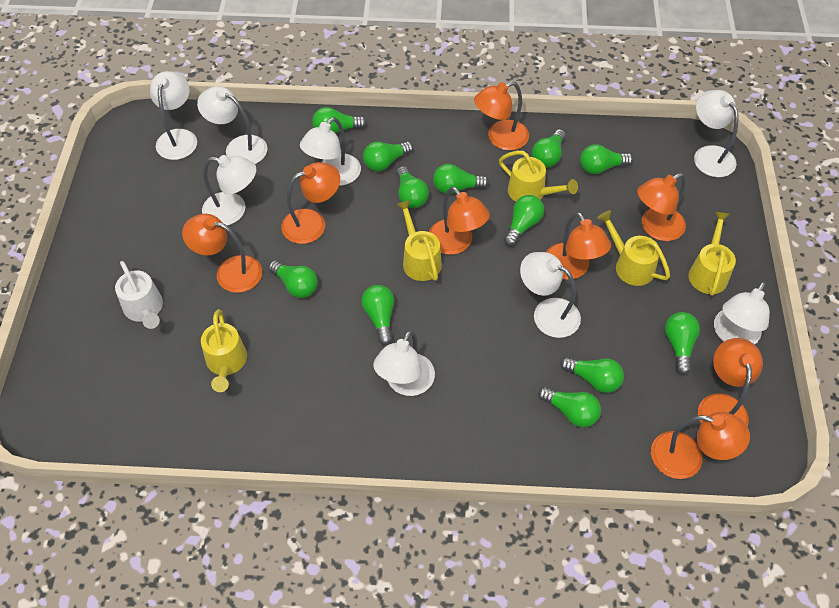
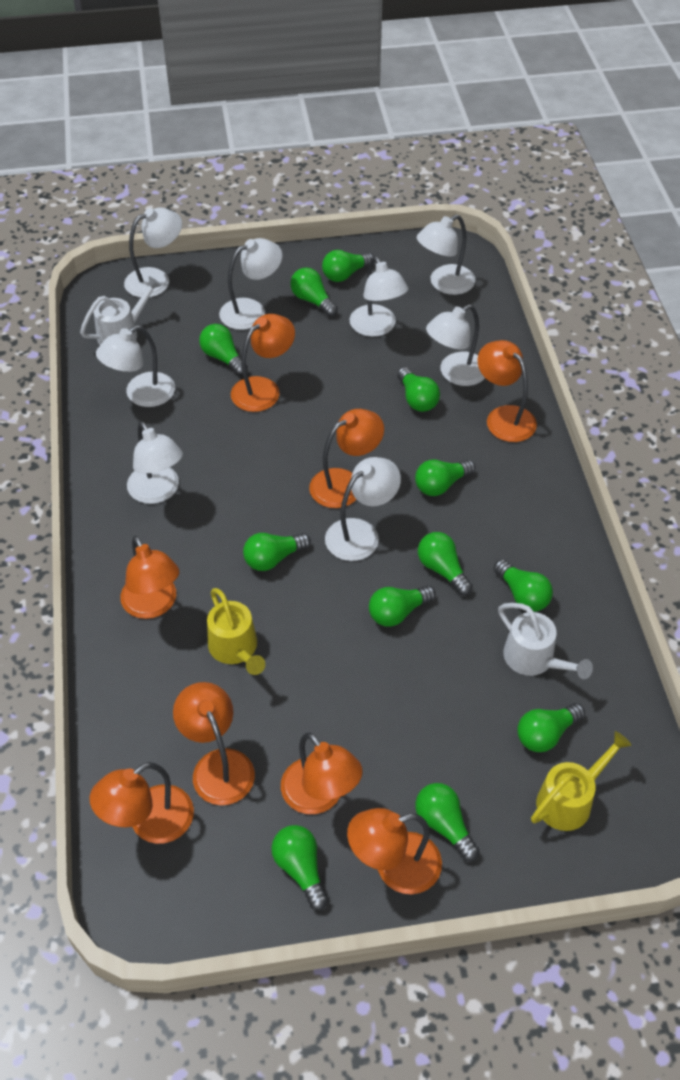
white watering can: 1 -> 2
yellow watering can: 5 -> 2

